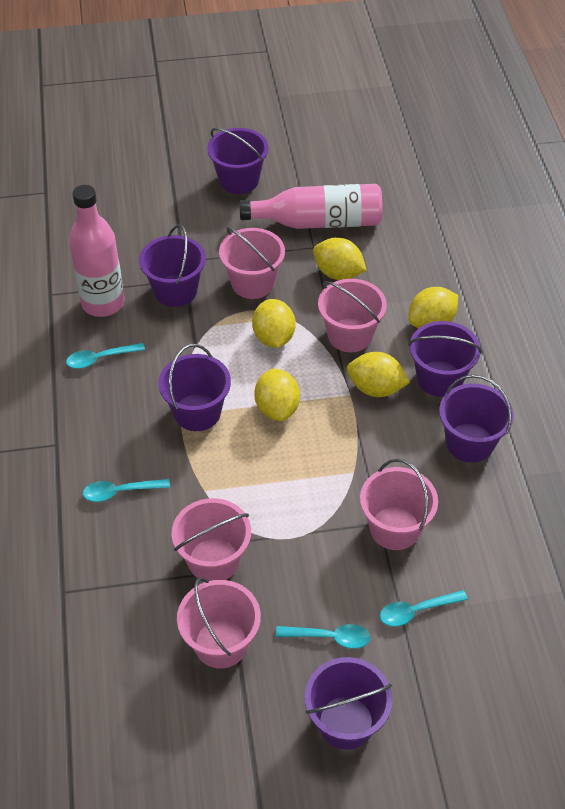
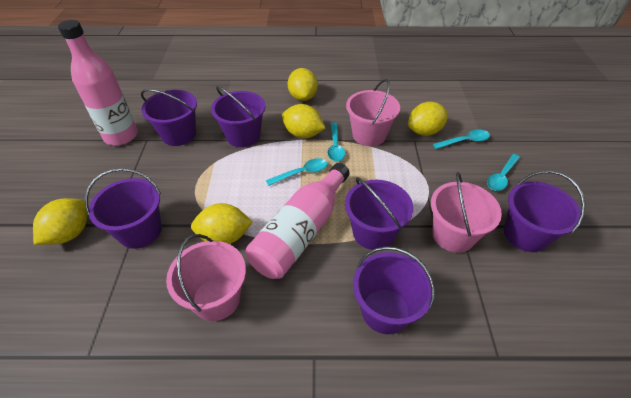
pink bucket: 5 -> 3

